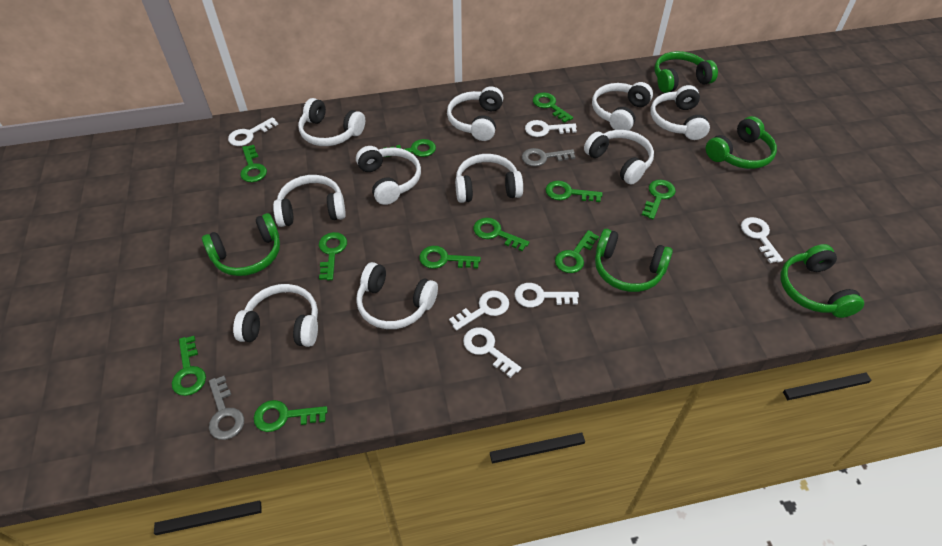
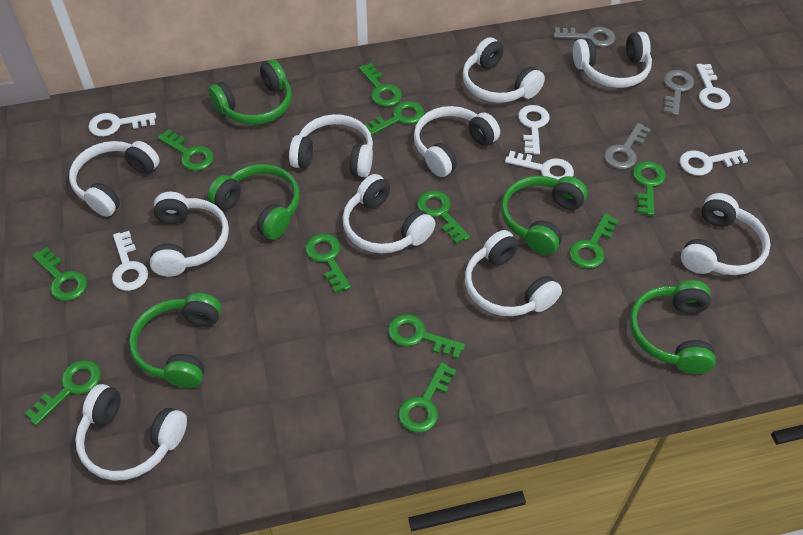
grey key: 2 -> 3

